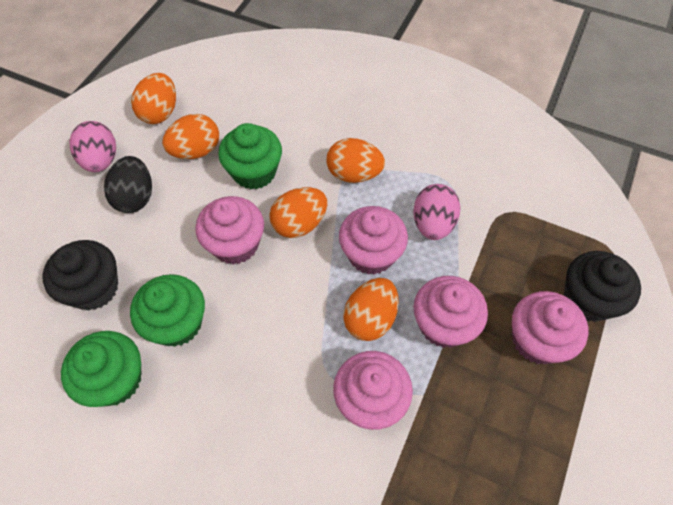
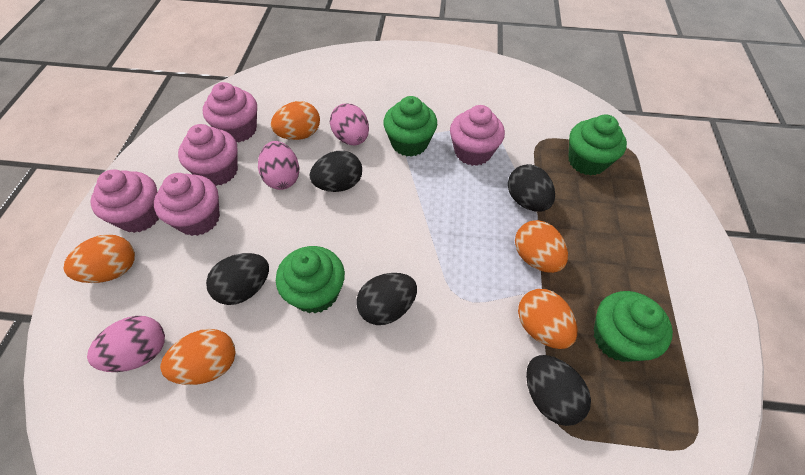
black cupcake: 2 -> 0
black egg: 1 -> 5
green cupcake: 3 -> 4
pink egg: 2 -> 3

